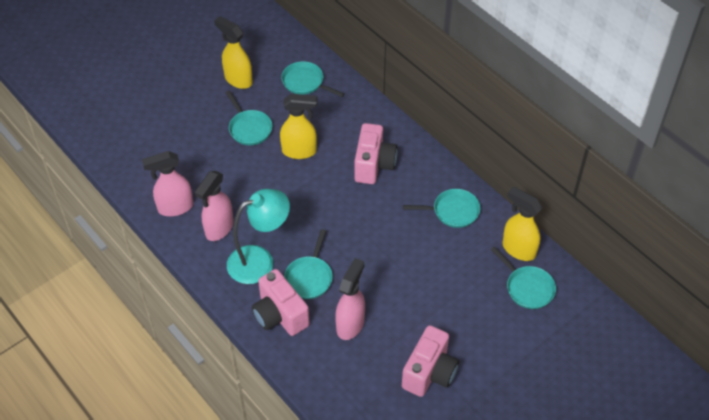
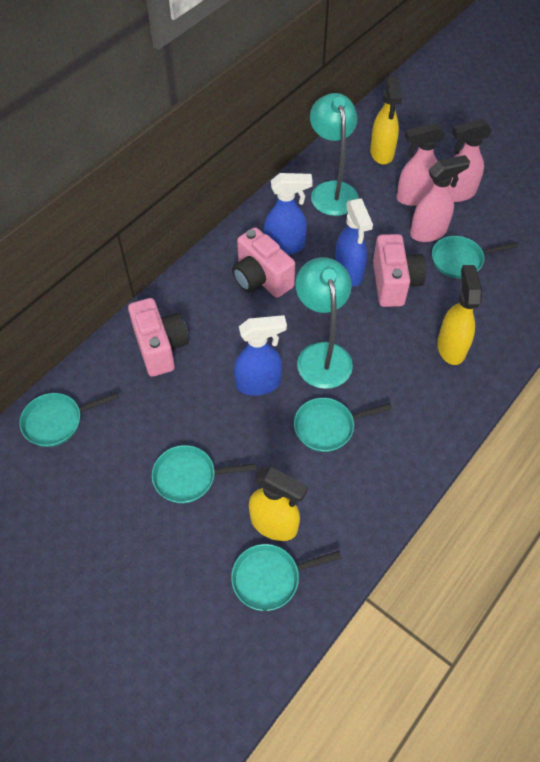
blue spray bottle: 0 -> 3
turquoise lamp: 1 -> 2

